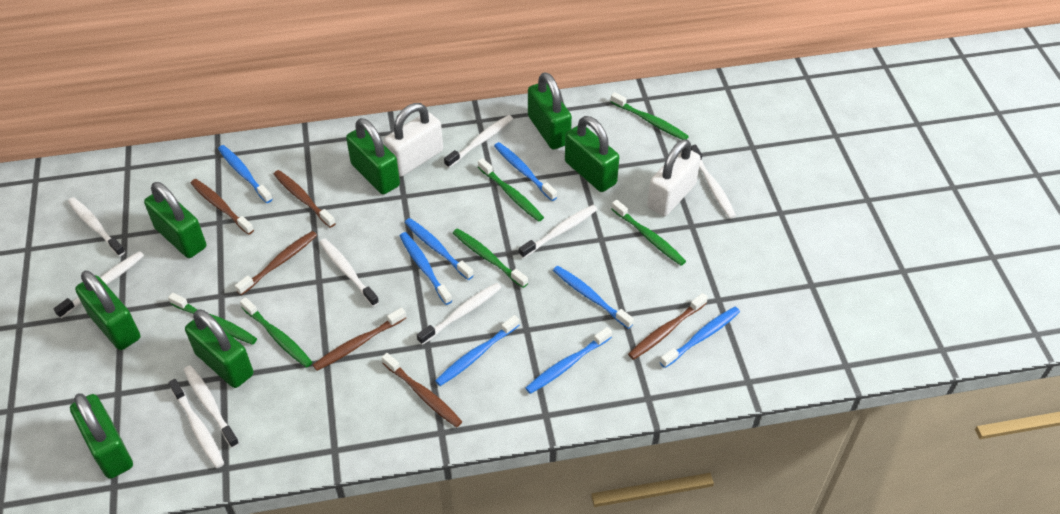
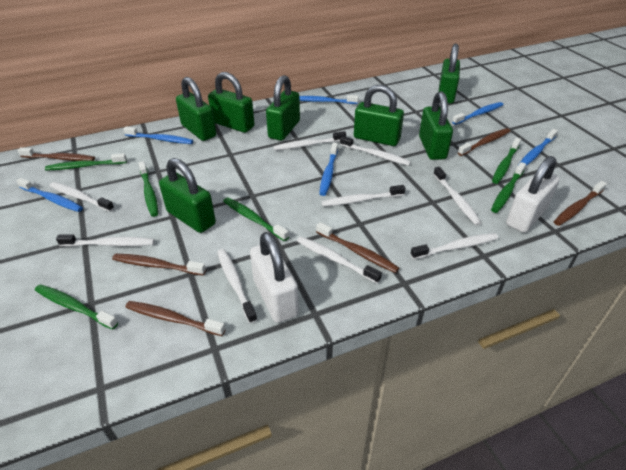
blue toothbrush: 8 -> 6

